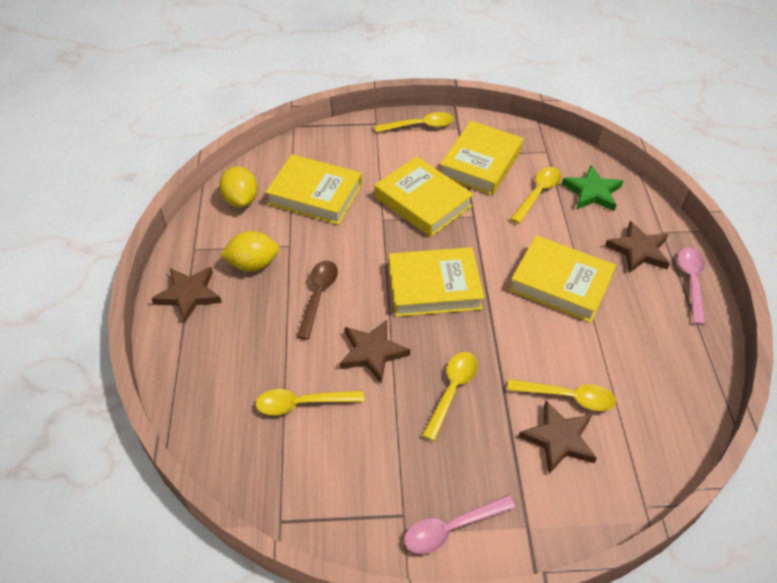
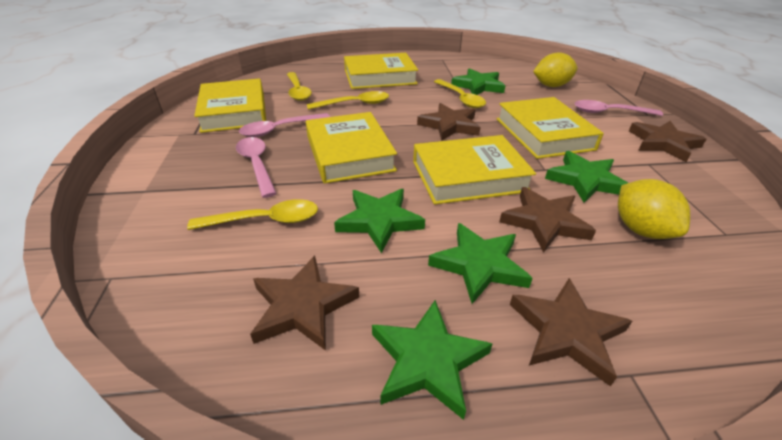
brown spoon: 1 -> 0
brown star: 4 -> 5
green star: 1 -> 5
pink spoon: 2 -> 3
yellow spoon: 5 -> 4

